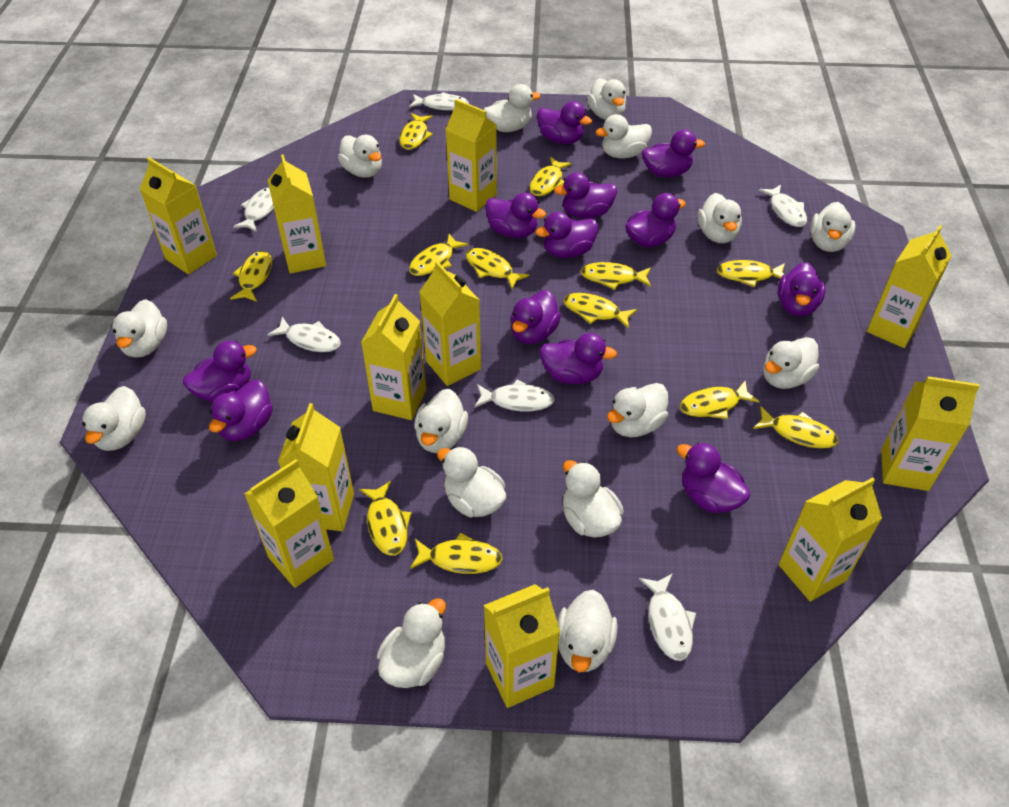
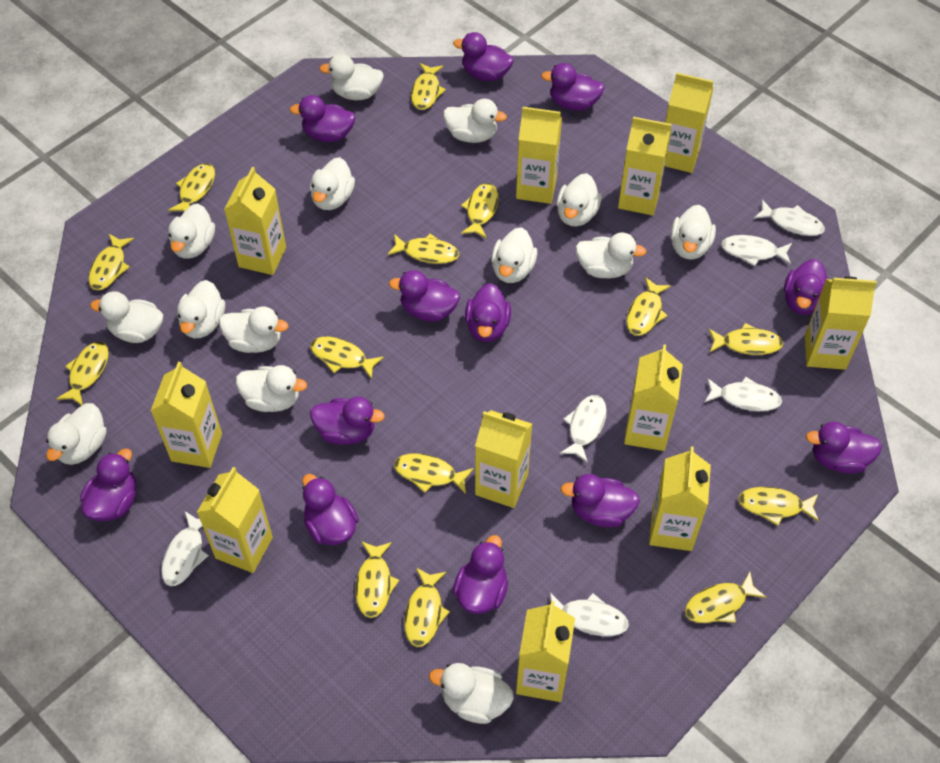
white duck: 15 -> 14
yellow fish: 12 -> 14

